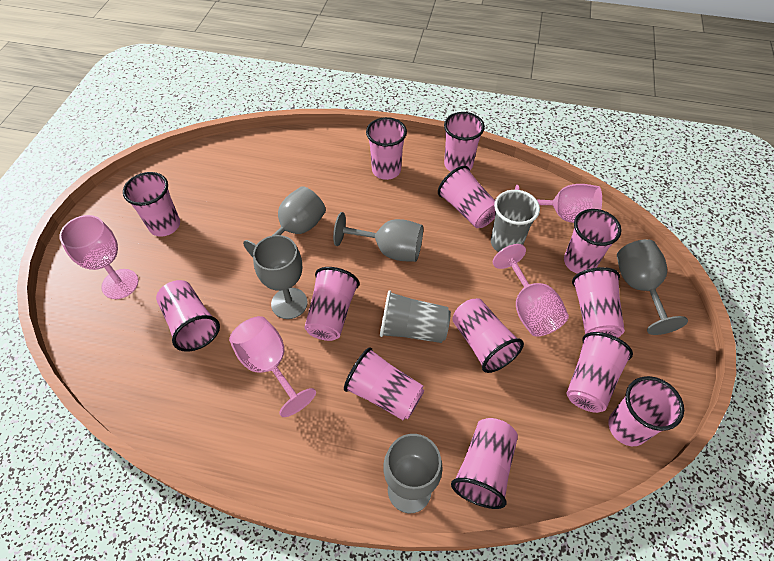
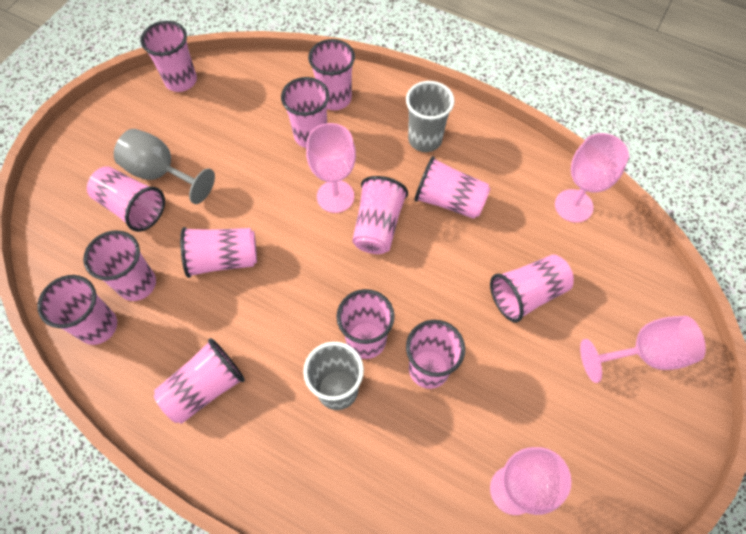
grey goblet: 5 -> 1

